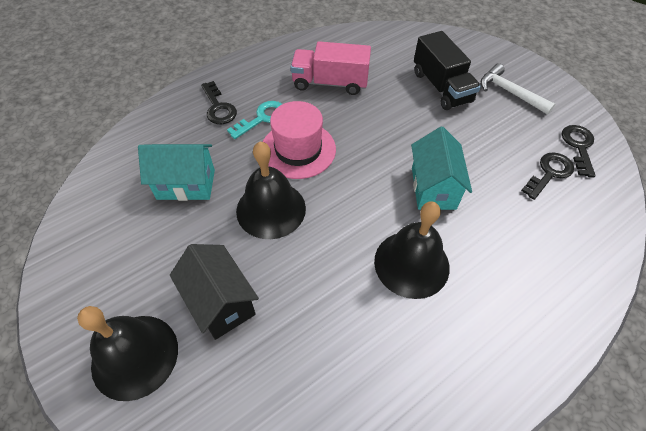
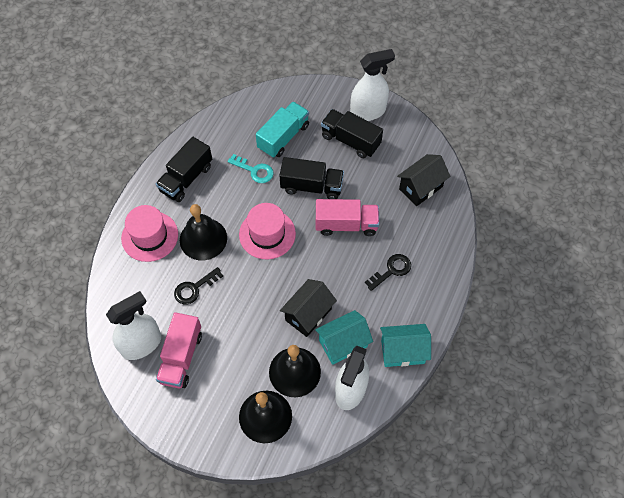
black house: 1 -> 2
black key: 3 -> 2
black truck: 1 -> 3
pink hat: 1 -> 2
pink truck: 1 -> 2
turquoise truck: 0 -> 1
white hammer: 1 -> 0
white spray bottle: 0 -> 3

